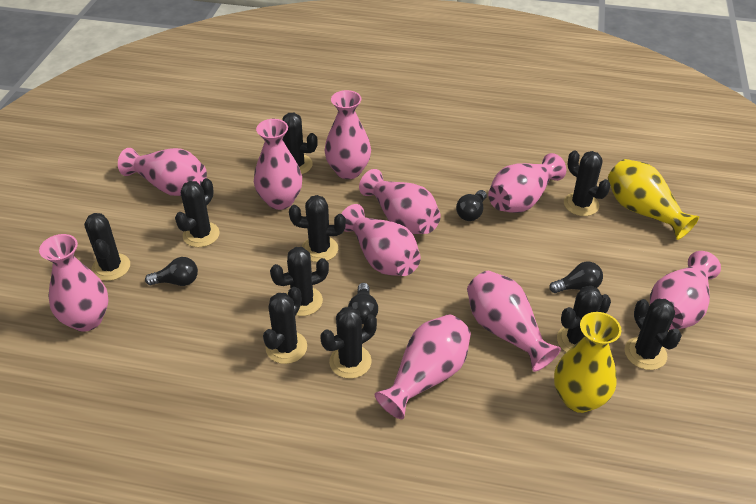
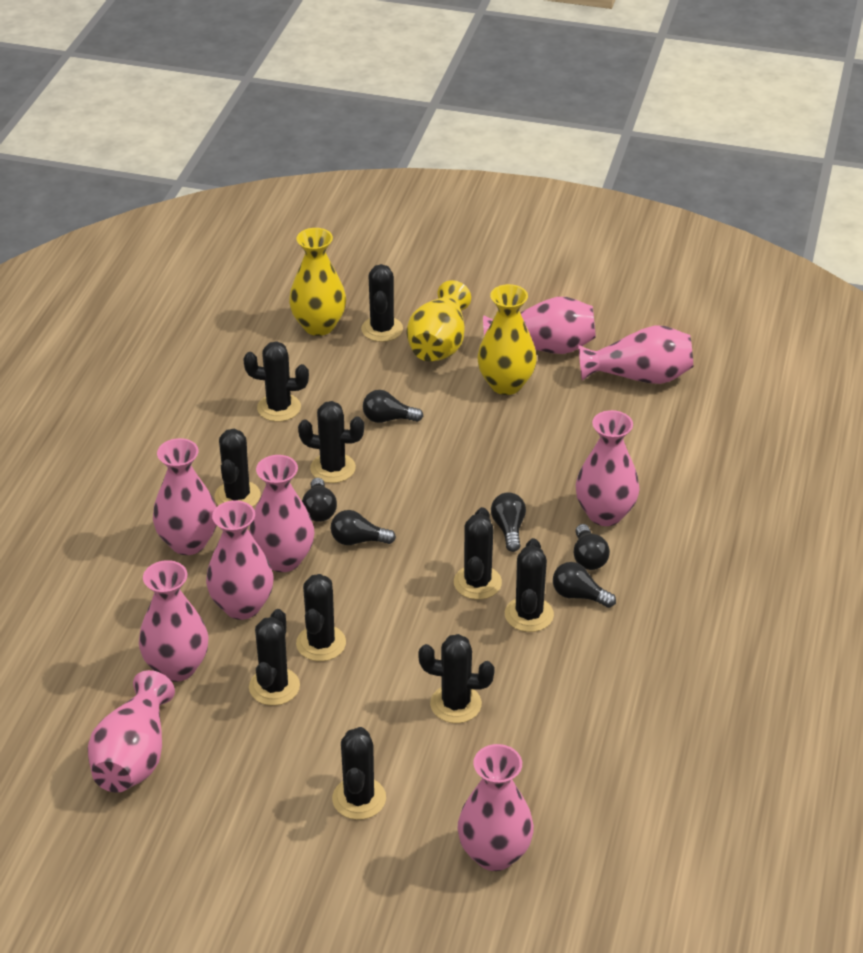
black light bulb: 4 -> 6
pink vase: 10 -> 9
yellow vase: 2 -> 3

